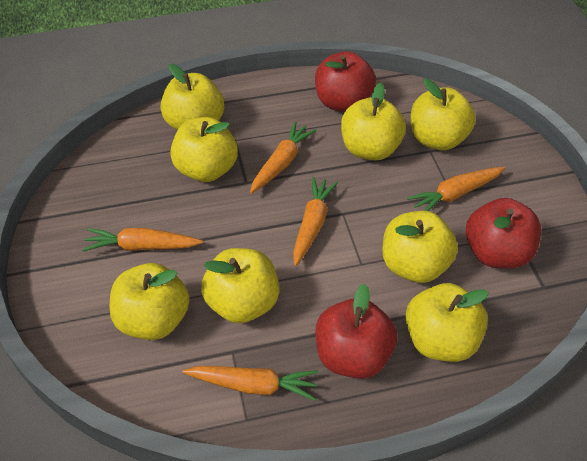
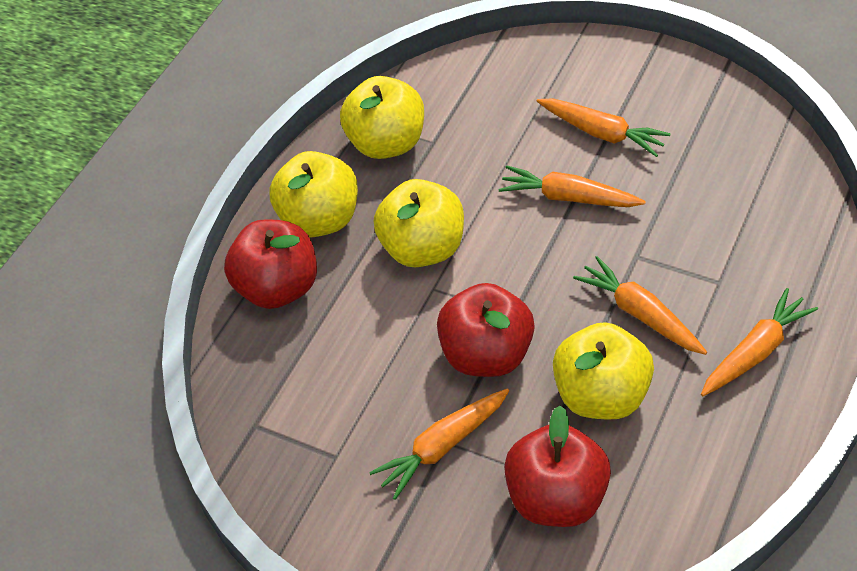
yellow apple: 8 -> 4

